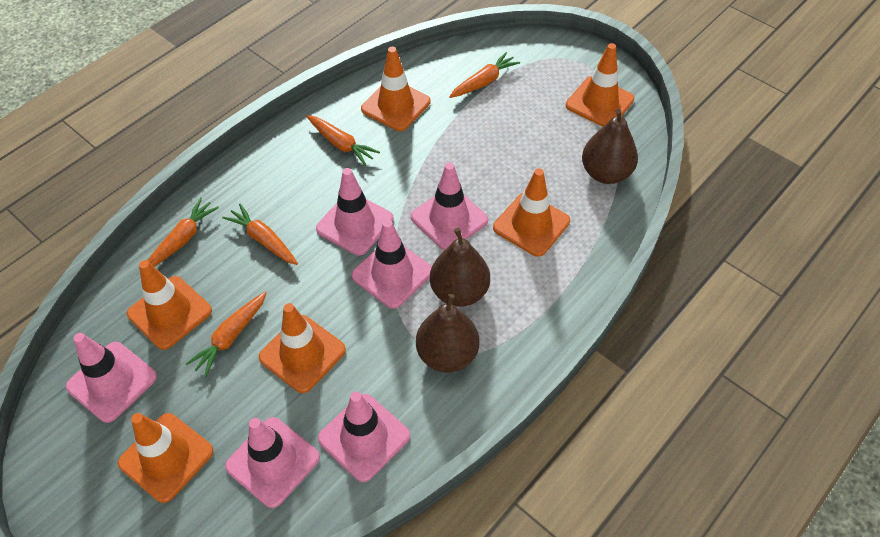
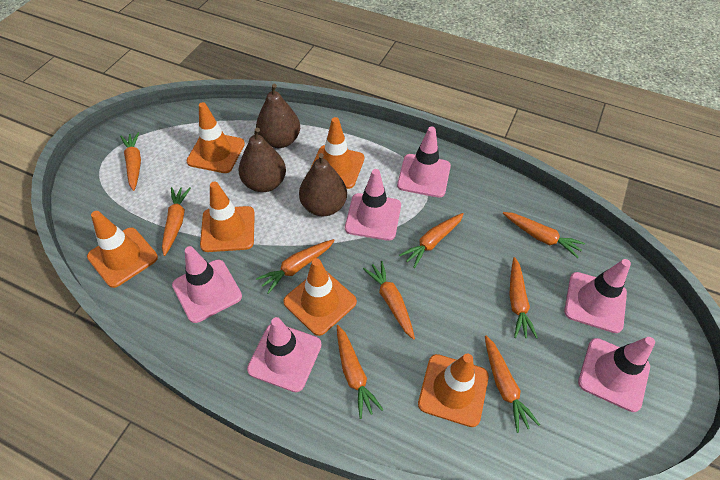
orange carrot: 5 -> 9

